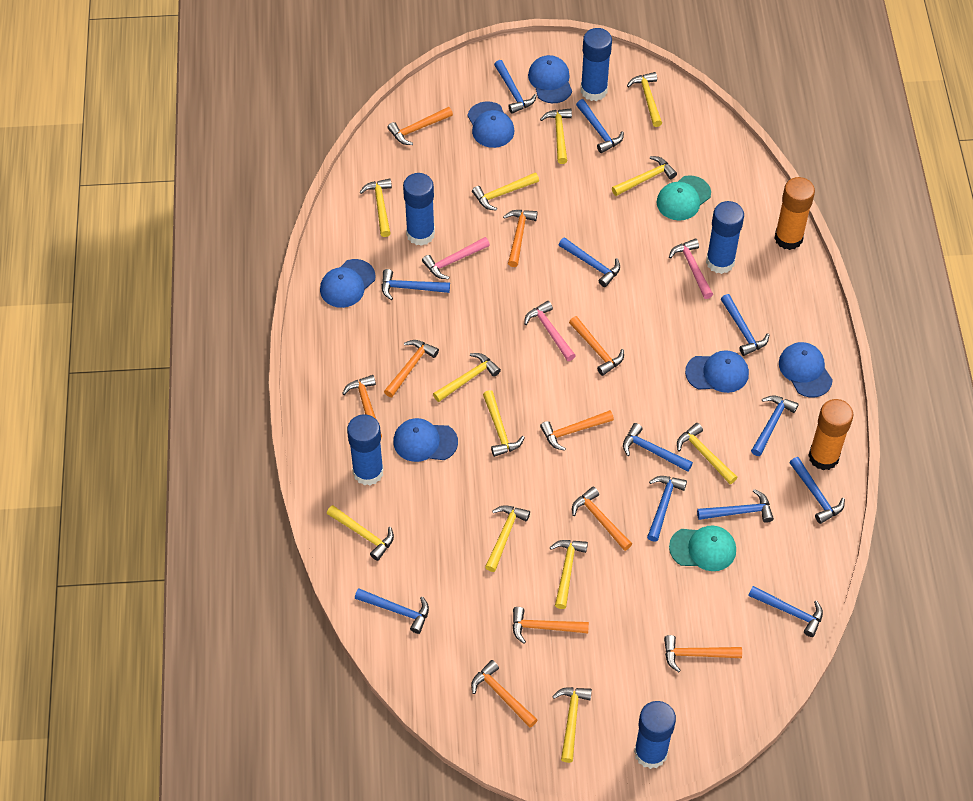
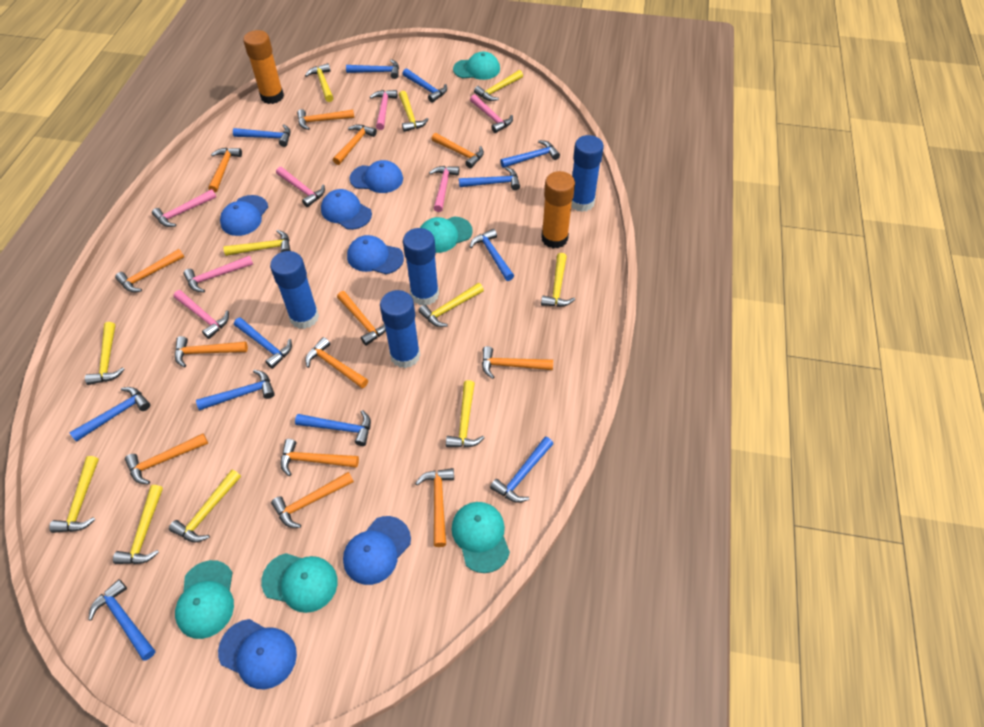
blue glue stick: 5 -> 4
orange hammer: 10 -> 13
pink hammer: 3 -> 7
turquoise cap: 2 -> 5
yellow hammer: 12 -> 11

